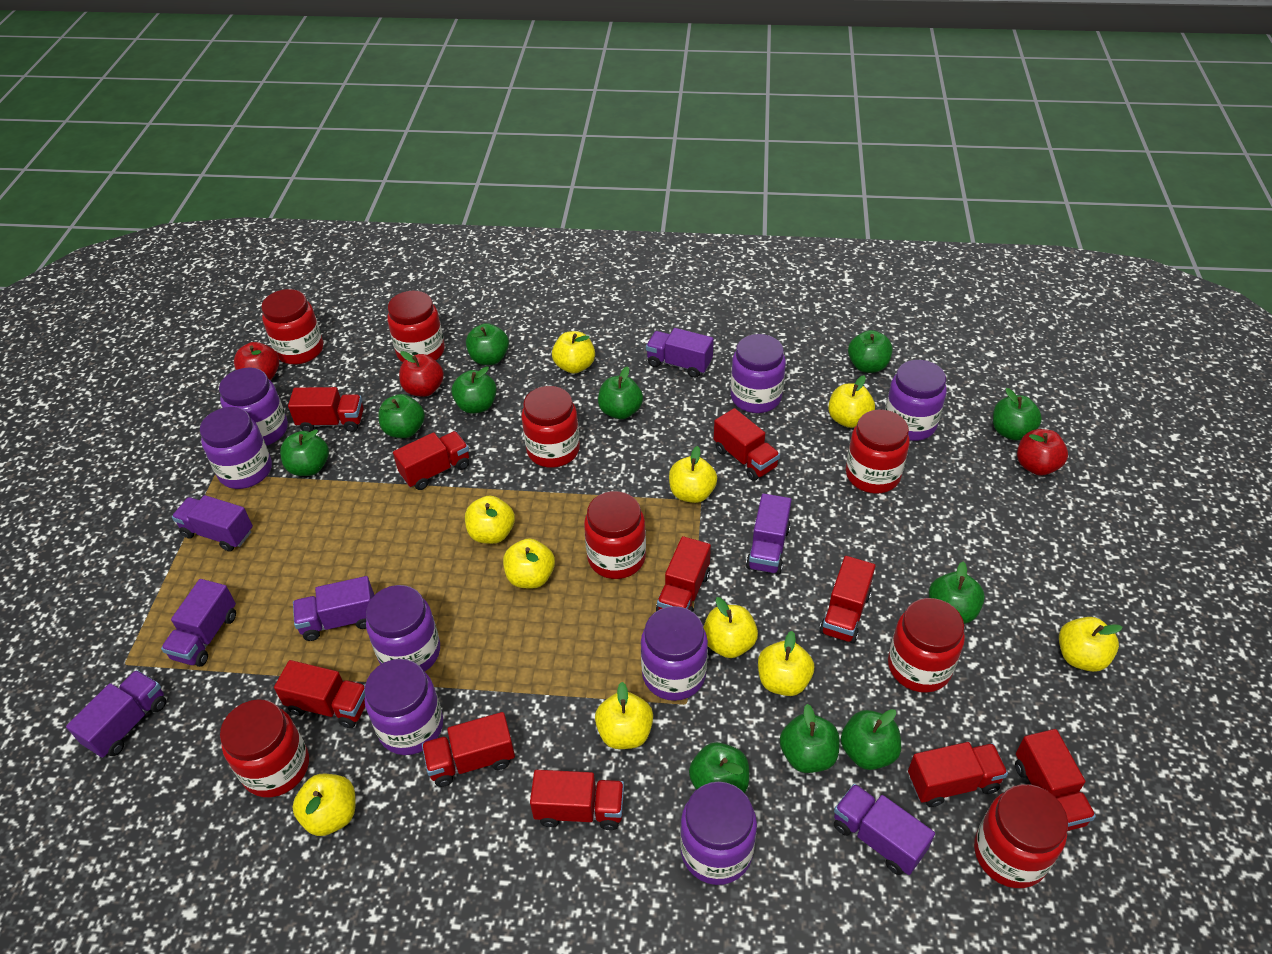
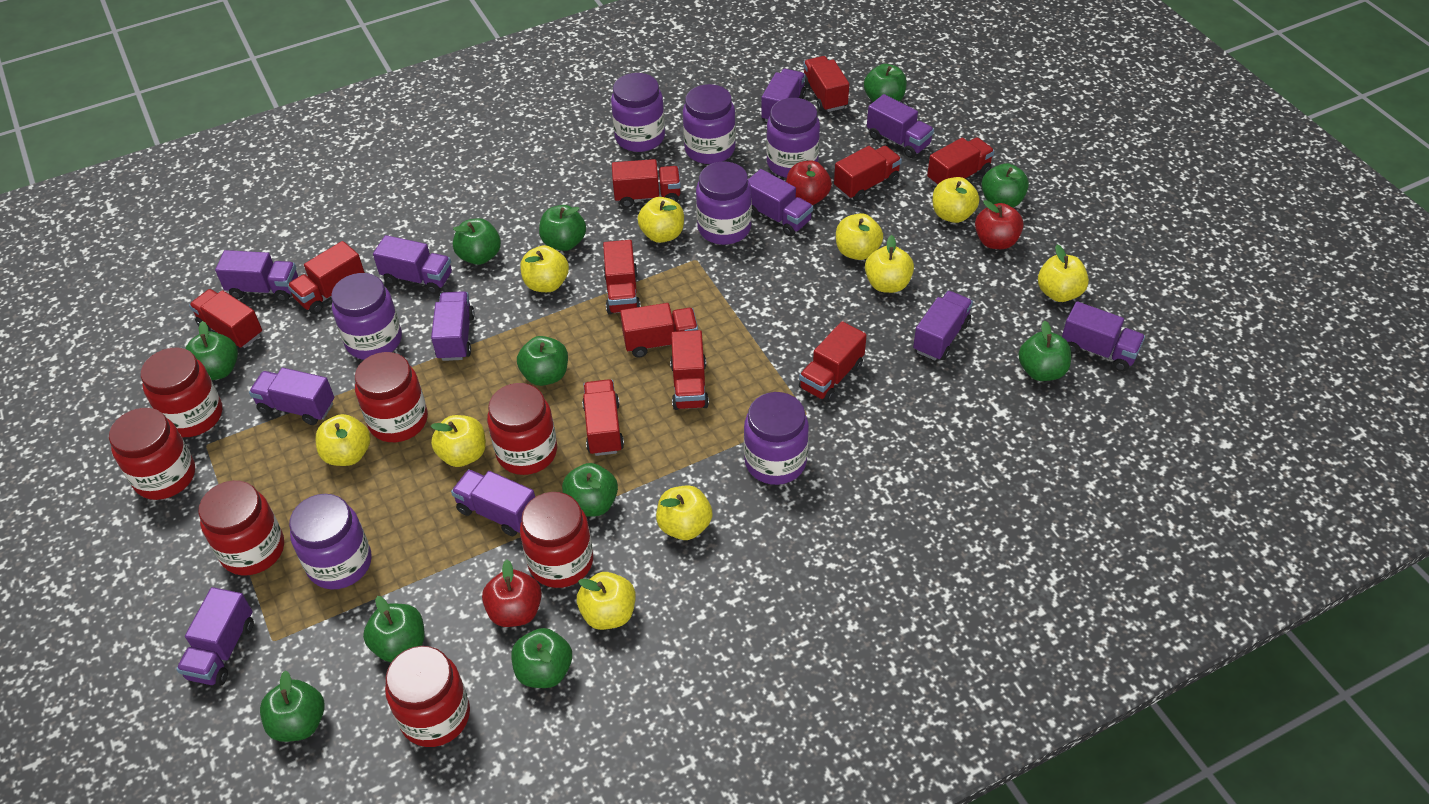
purple jar: 8 -> 7
purple truck: 7 -> 11
red jar: 8 -> 7
red truck: 10 -> 11

